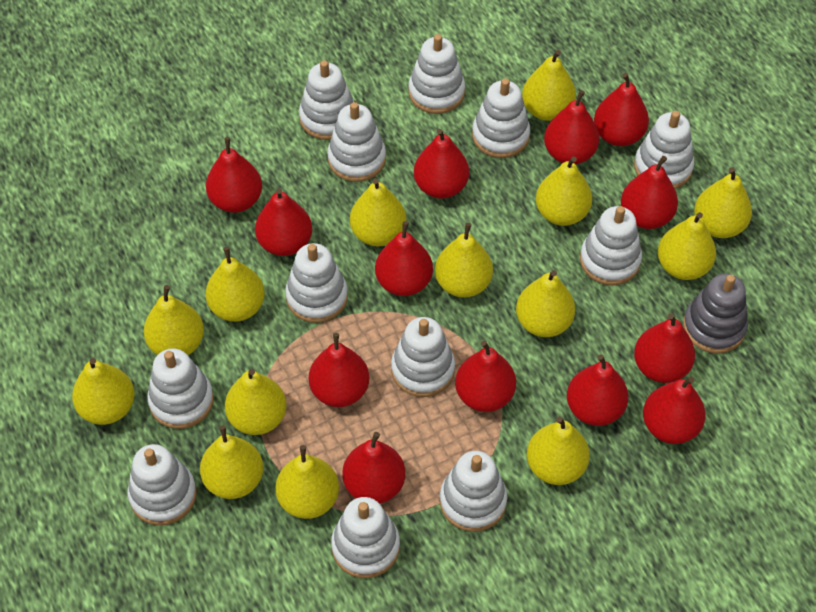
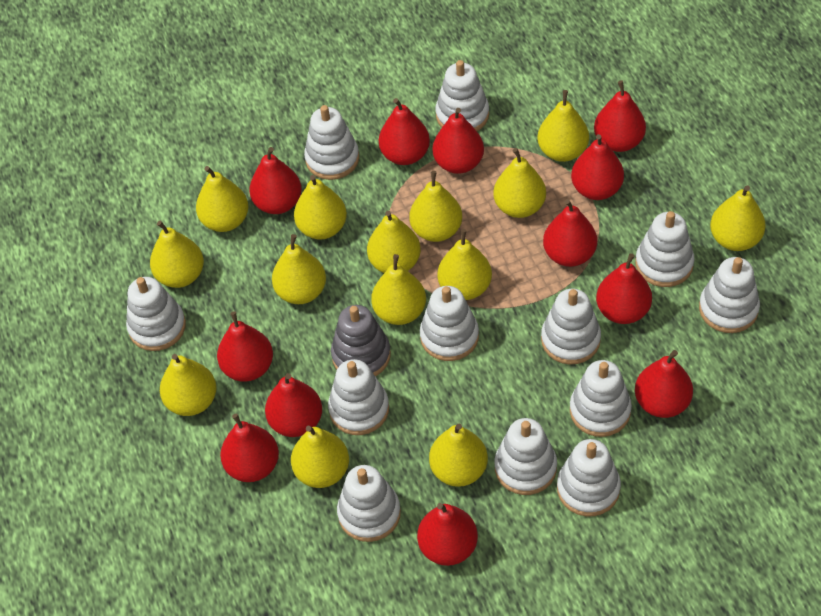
red pear: 13 -> 12

